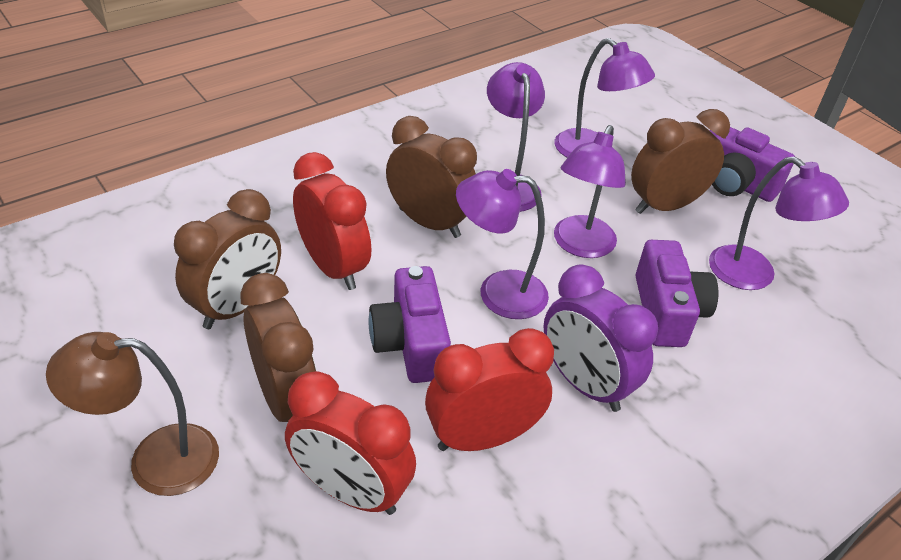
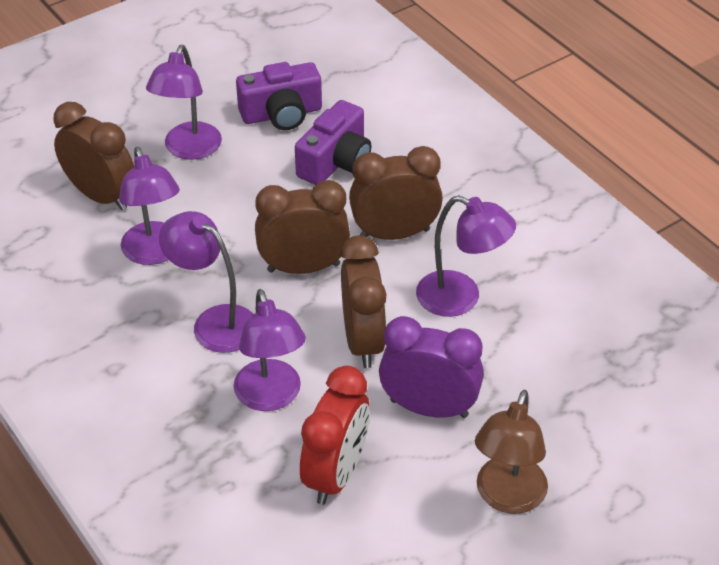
purple camera: 3 -> 2
red clock: 3 -> 1

